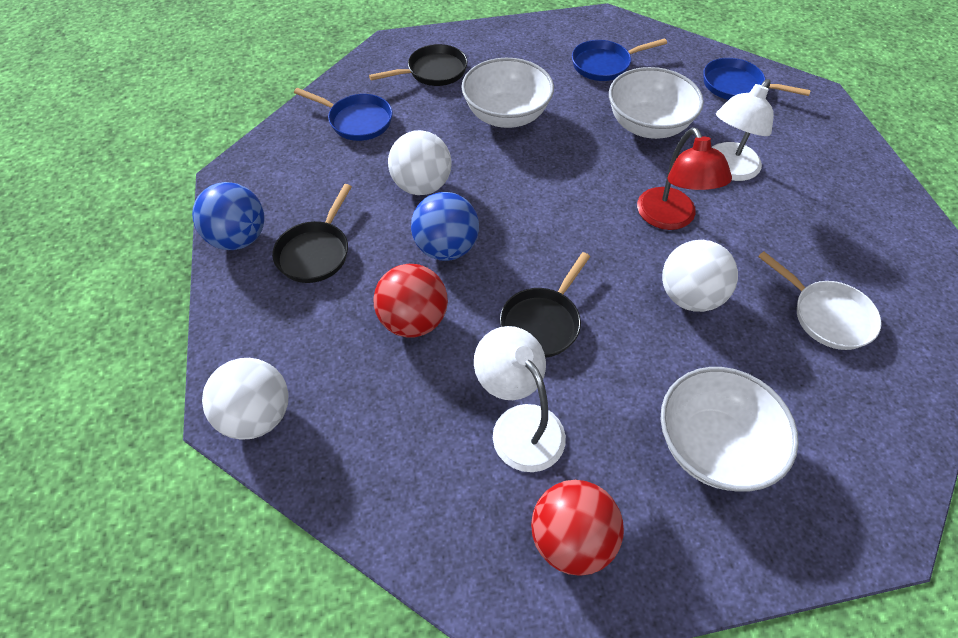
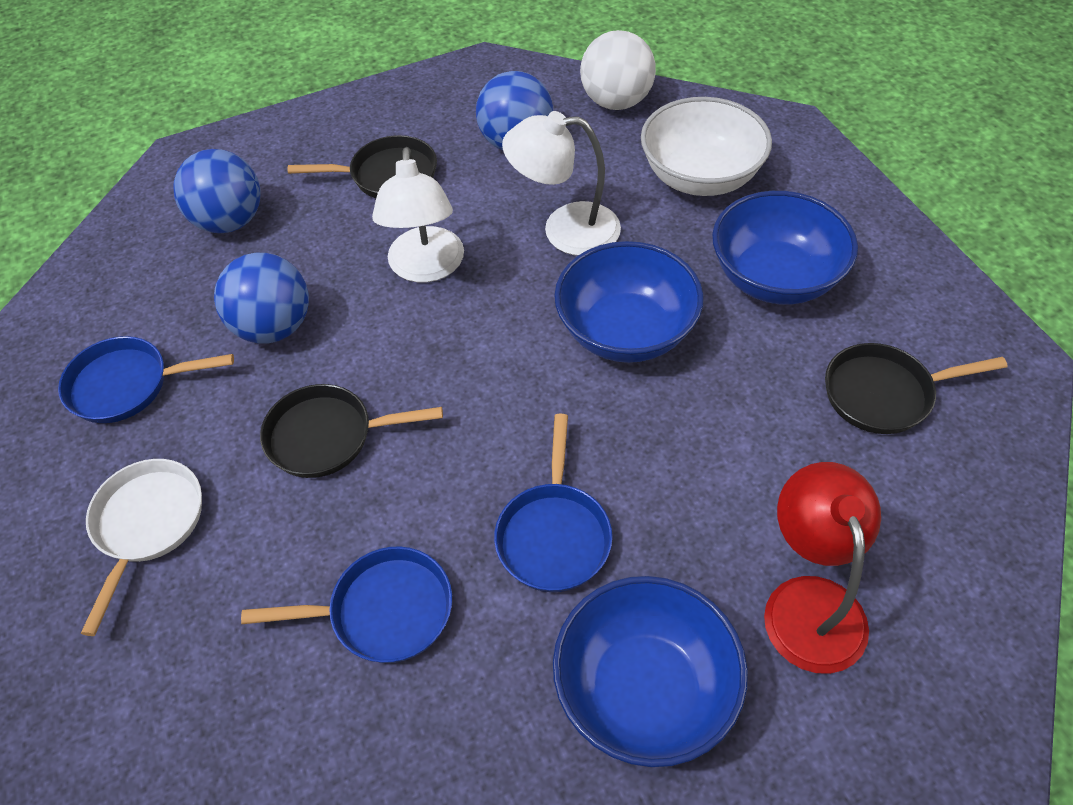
blue ball: 2 -> 3
blue bowl: 0 -> 3
red ball: 2 -> 0
white ball: 3 -> 1
white bowl: 3 -> 1

